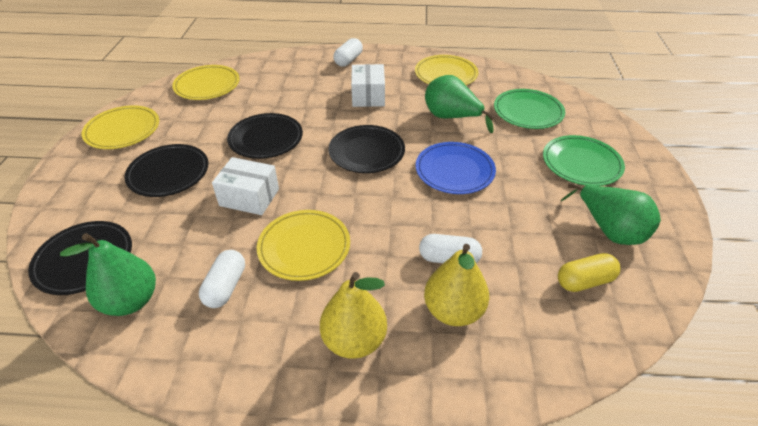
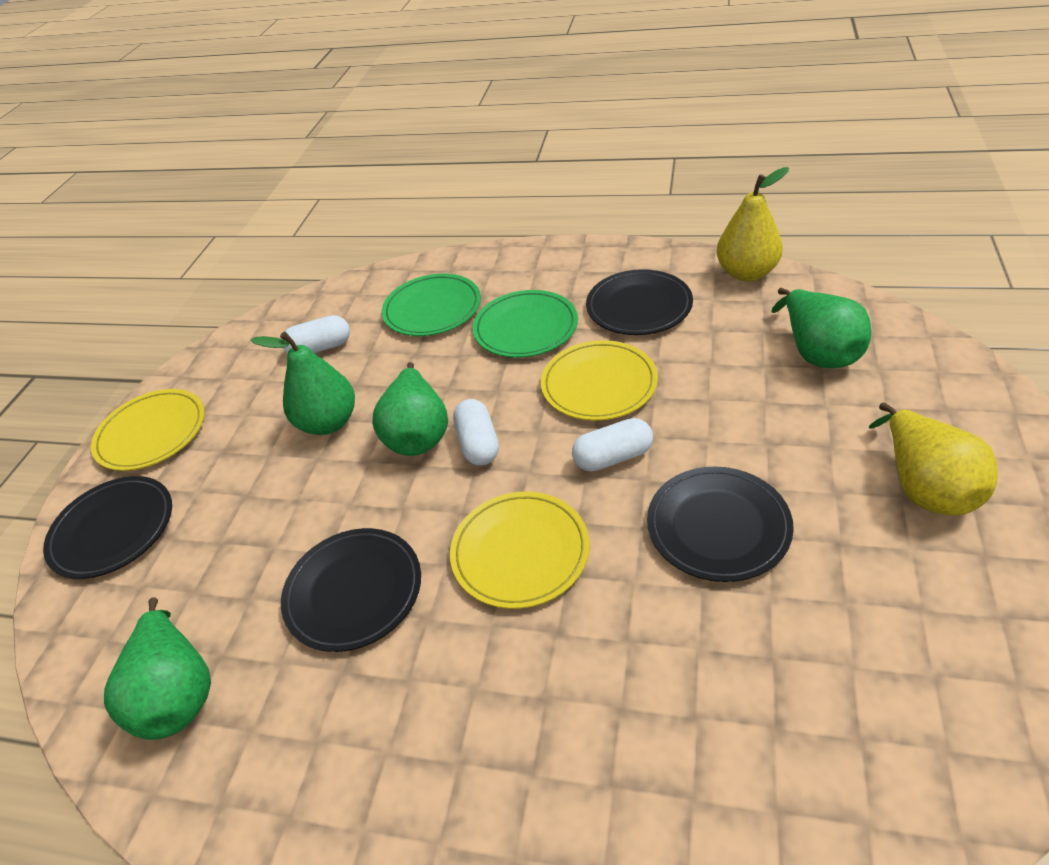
blue plate: 1 -> 0
green pear: 3 -> 4
white box: 2 -> 0
yellow capsule: 1 -> 0
yellow plate: 4 -> 3

